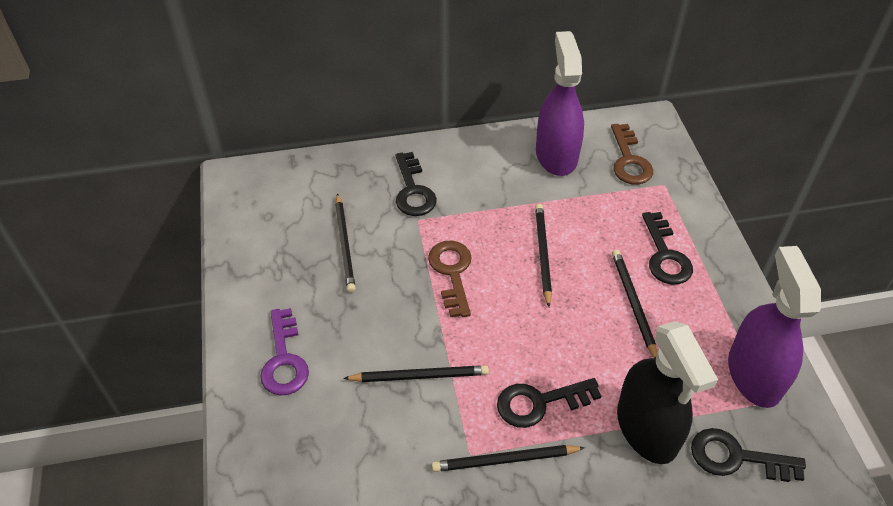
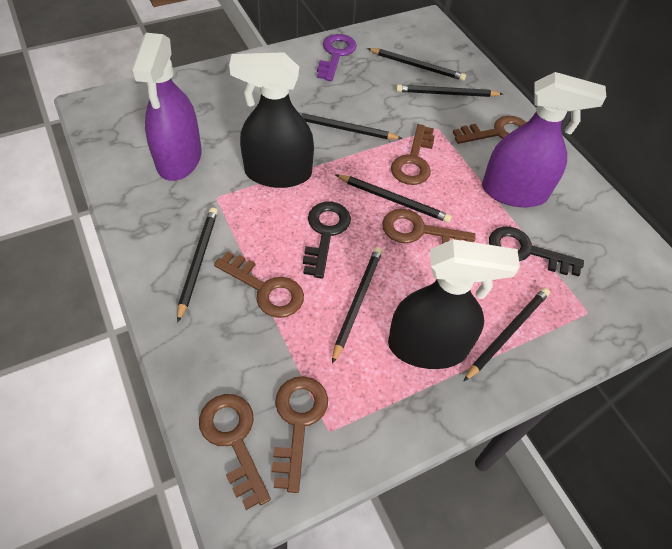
black key: 4 -> 2
black pencil: 5 -> 7
black spray bottle: 1 -> 2
brown key: 2 -> 6

